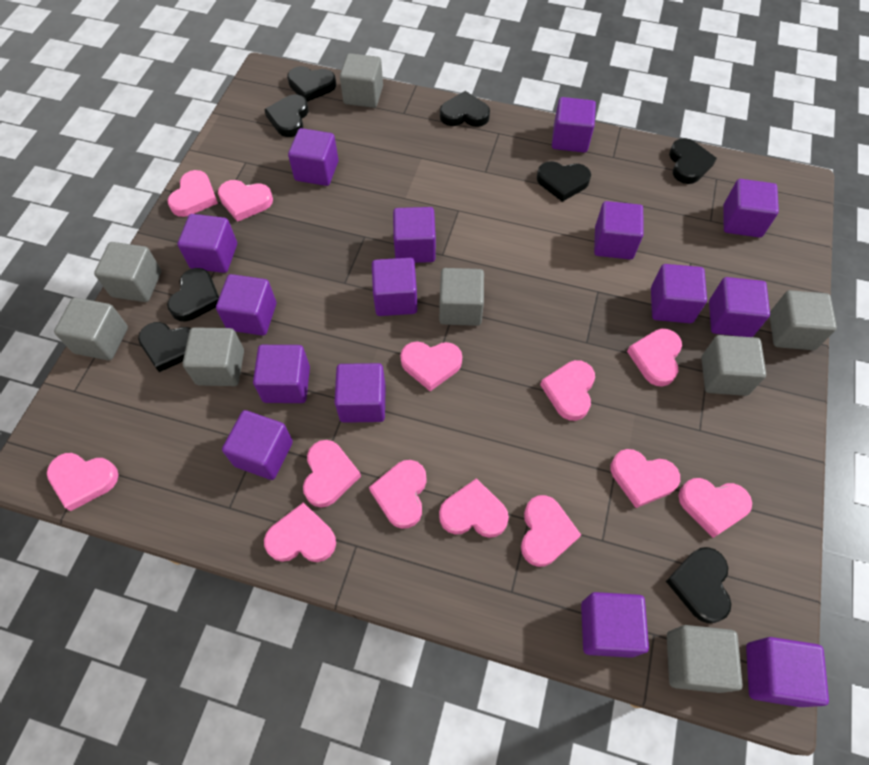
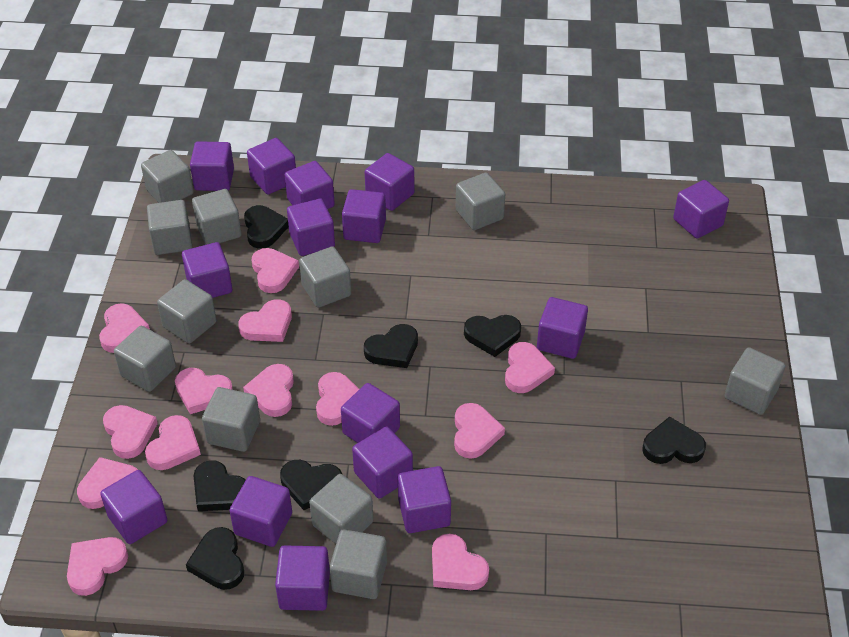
black heart: 8 -> 7
grey cube: 8 -> 11

